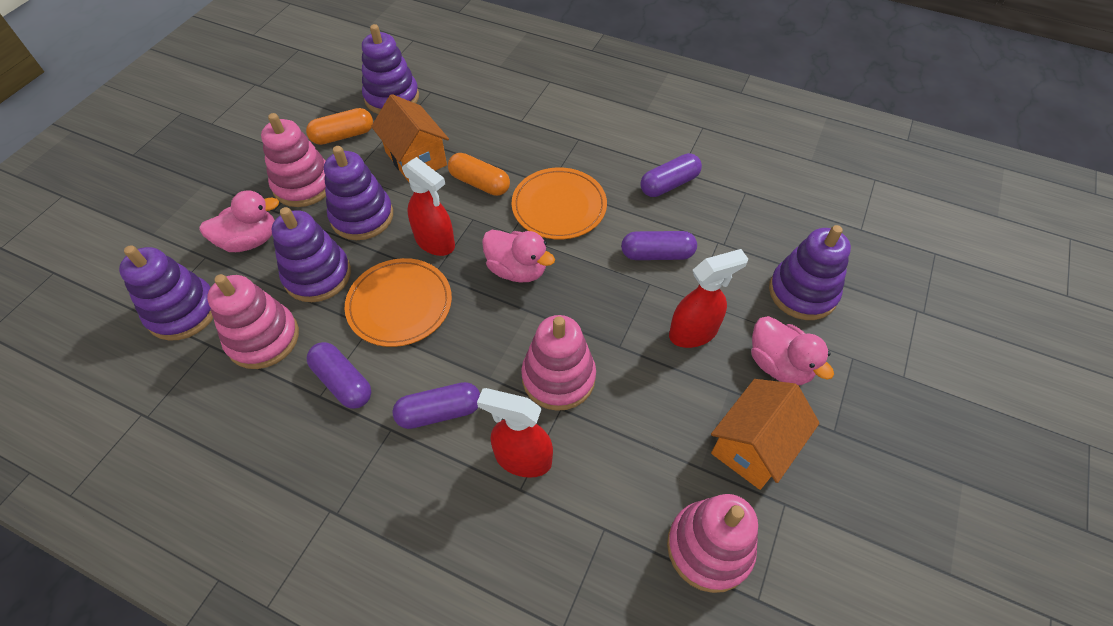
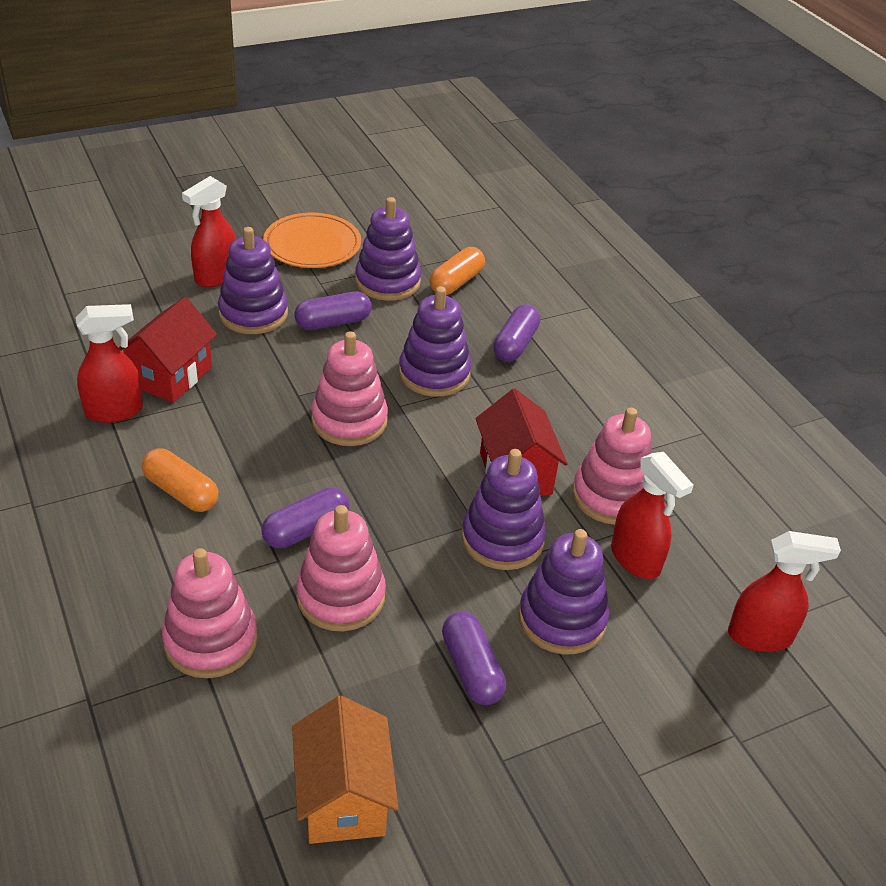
orange house: 2 -> 1
orange plate: 2 -> 1
pink duck: 3 -> 0
red house: 0 -> 2
red spray bottle: 3 -> 4

